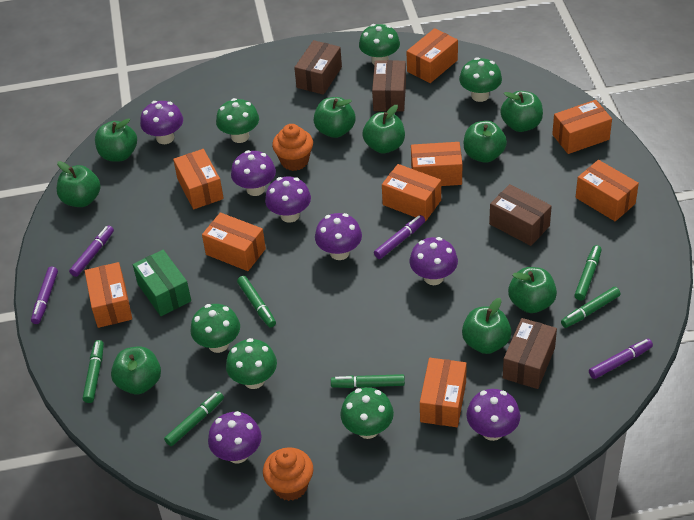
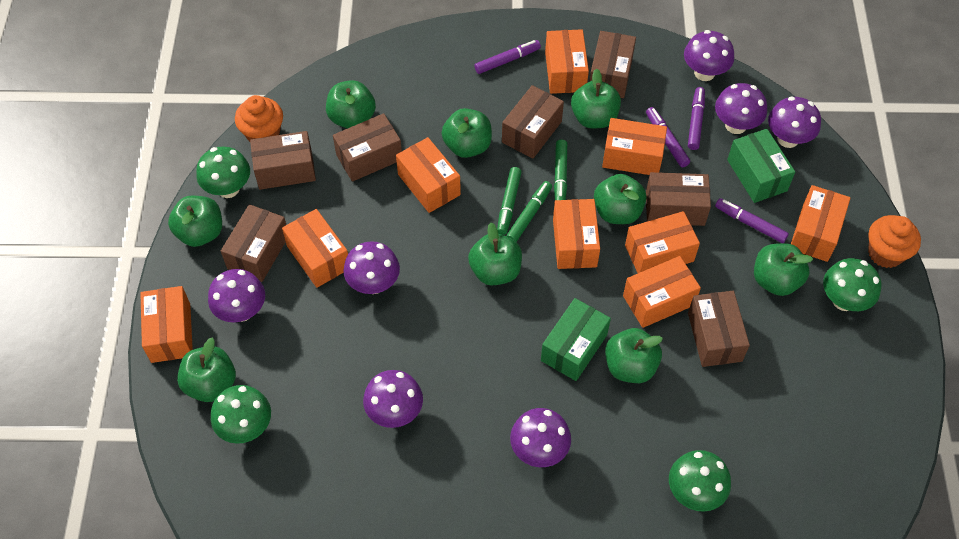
brown box: 4 -> 7
green box: 1 -> 2
green marker: 6 -> 3
green mushroom: 6 -> 4

